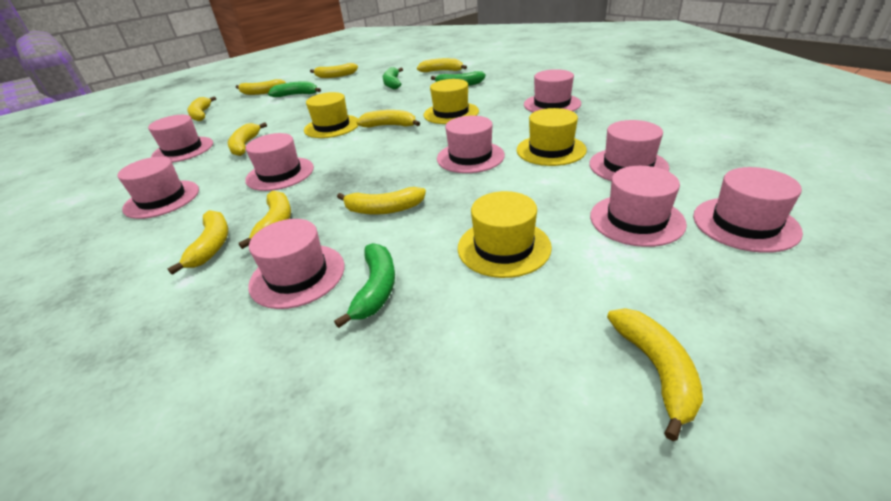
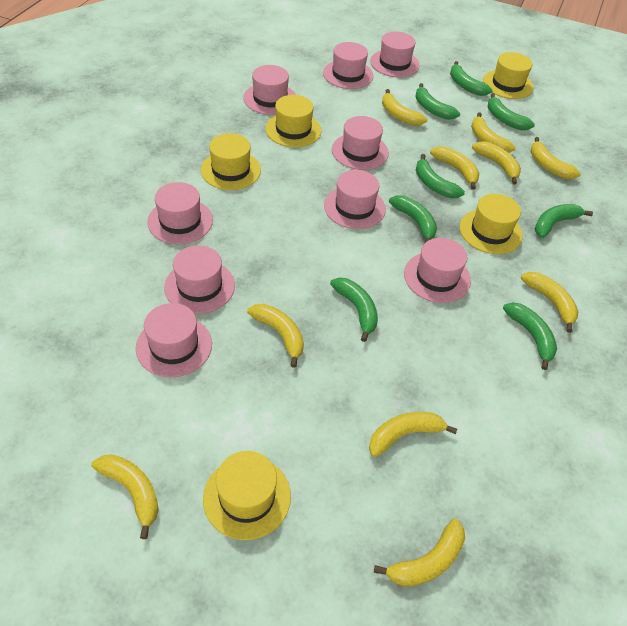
green banana: 4 -> 8
yellow hat: 4 -> 5

